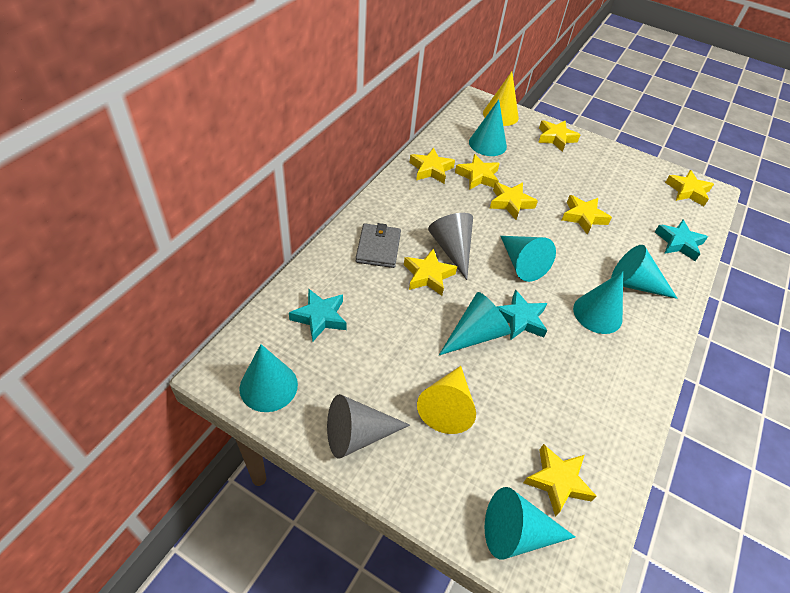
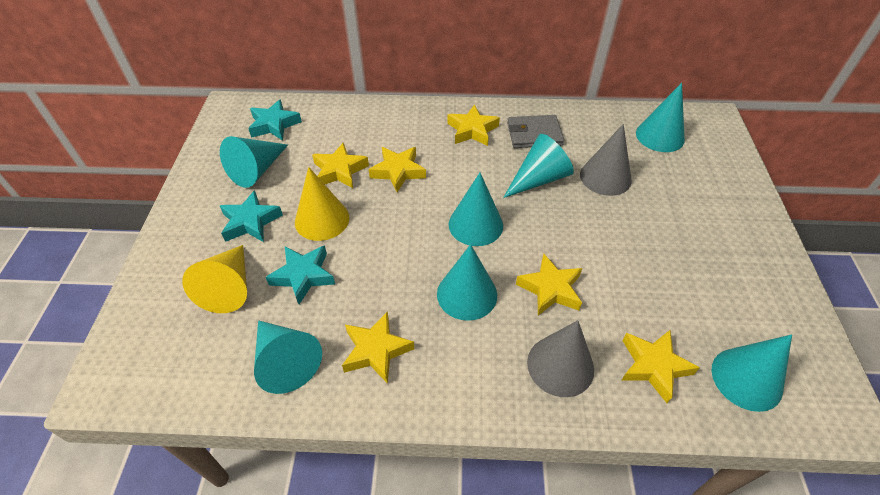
yellow star: 8 -> 6

